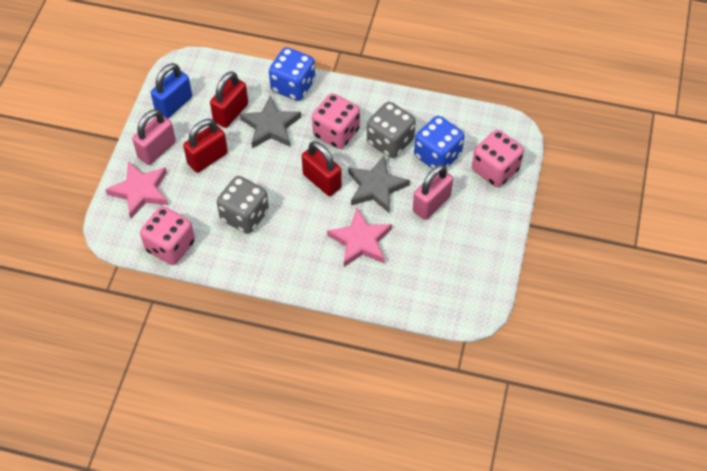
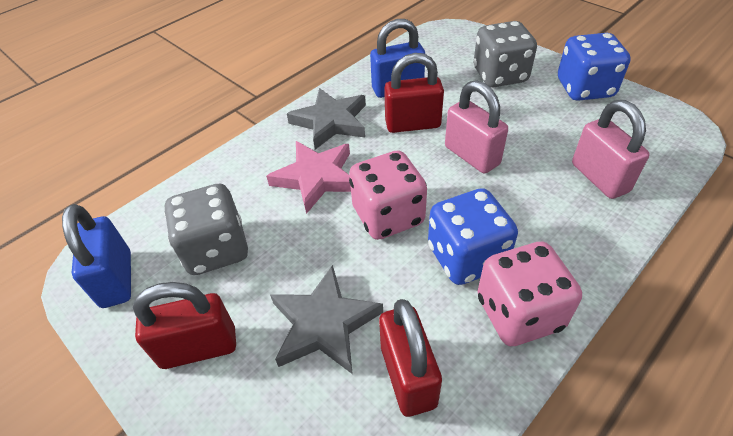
blue padlock: 1 -> 2
pink dice: 3 -> 2
pink star: 2 -> 1

